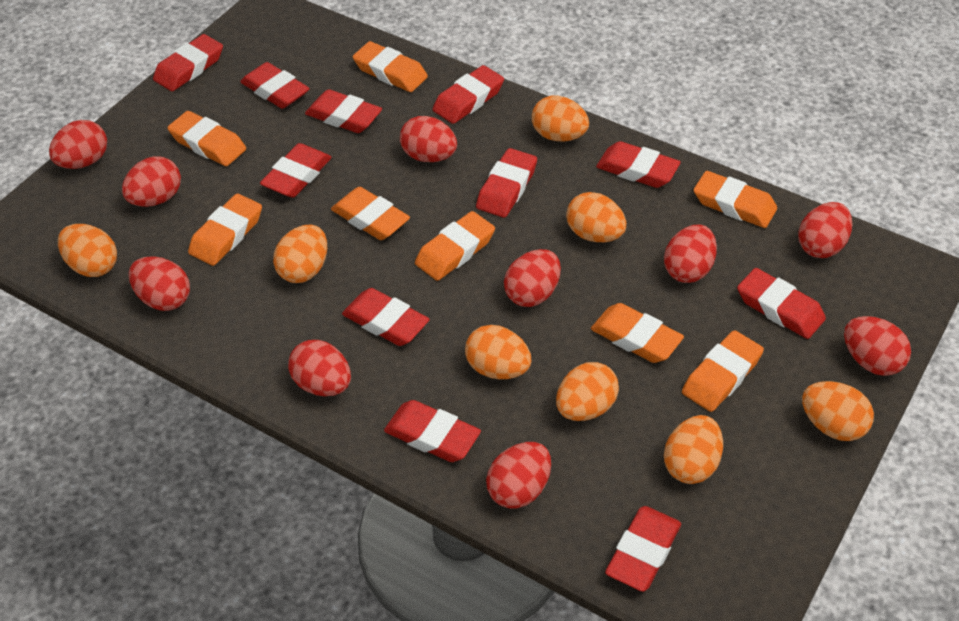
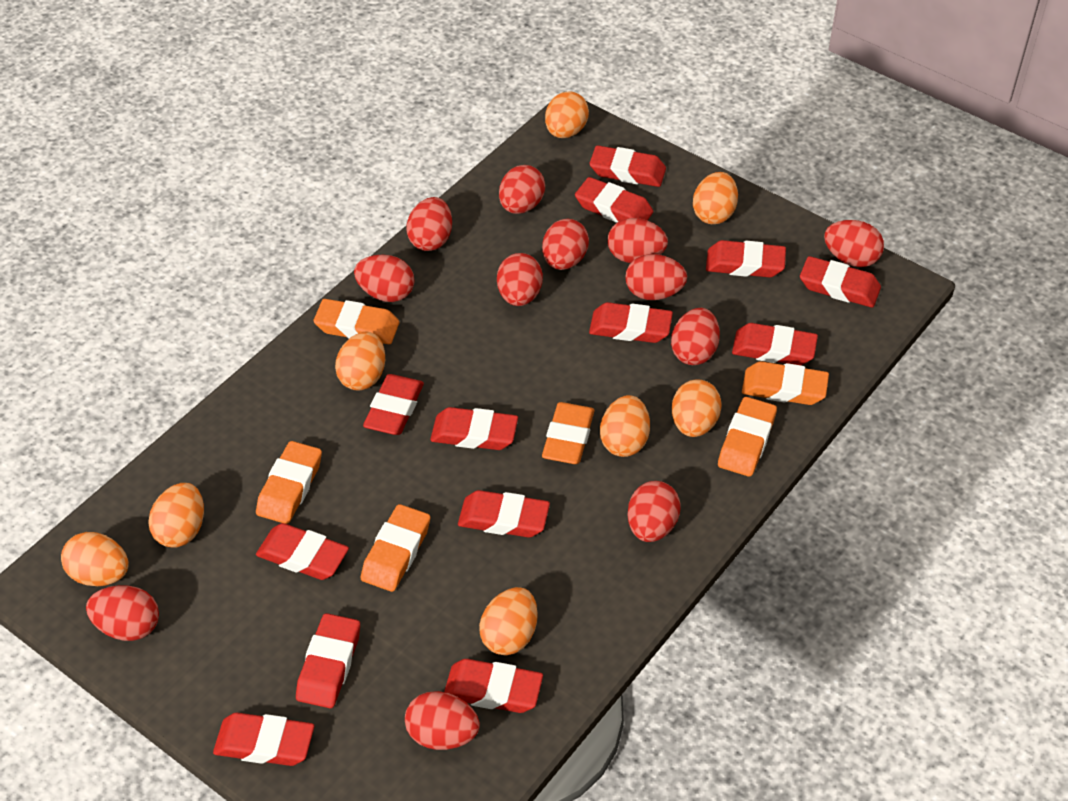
orange eraser: 8 -> 6
red egg: 10 -> 12
red eraser: 11 -> 13

